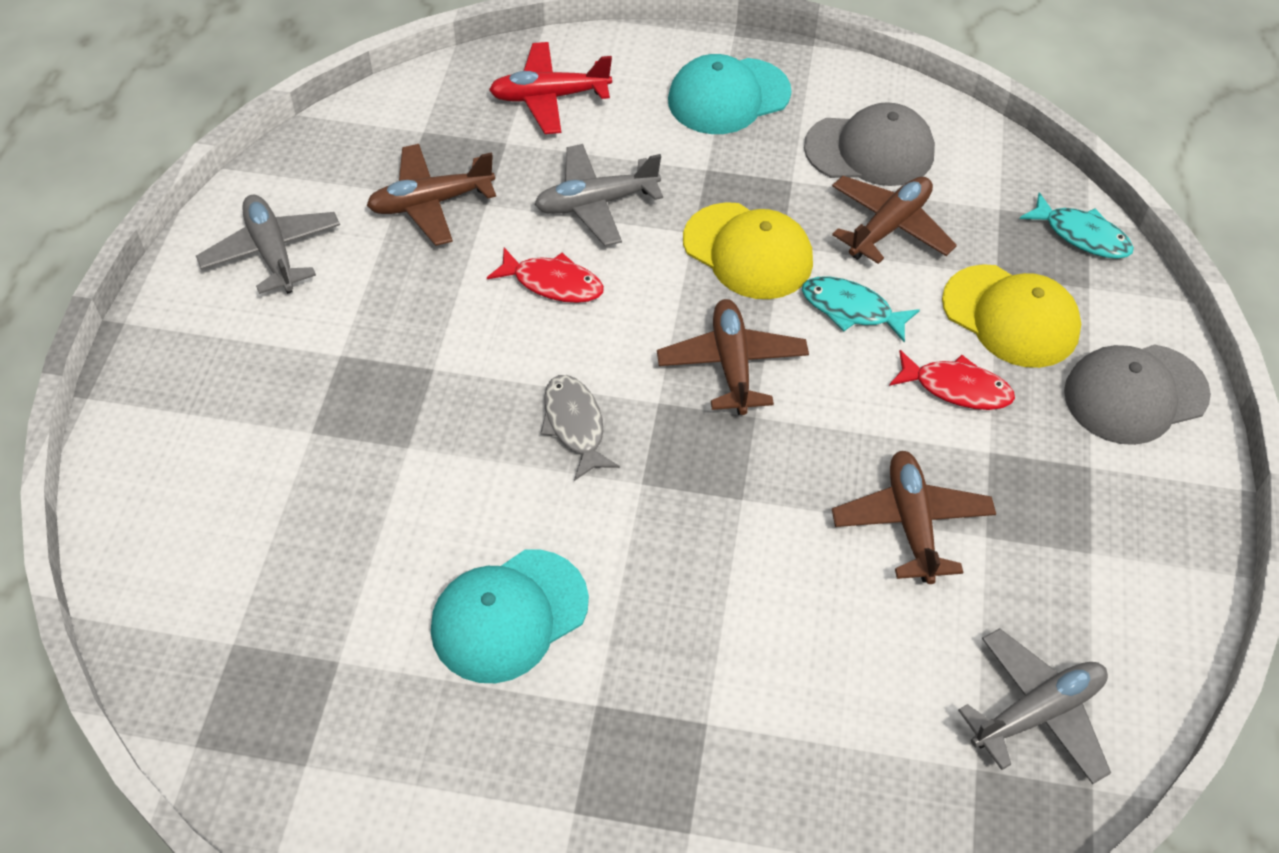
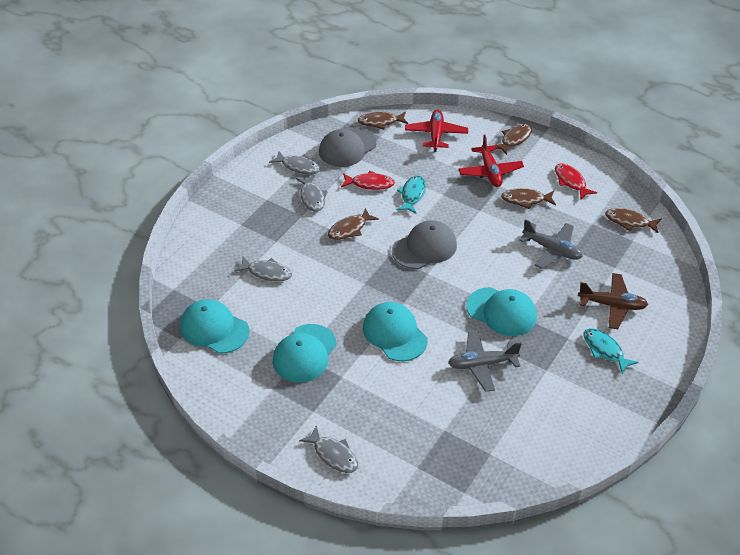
brown fish: 0 -> 5
brown plane: 4 -> 1
grey fish: 1 -> 4
grey plane: 3 -> 2
red plane: 1 -> 2
turquoise cap: 2 -> 4
yellow cap: 2 -> 0

